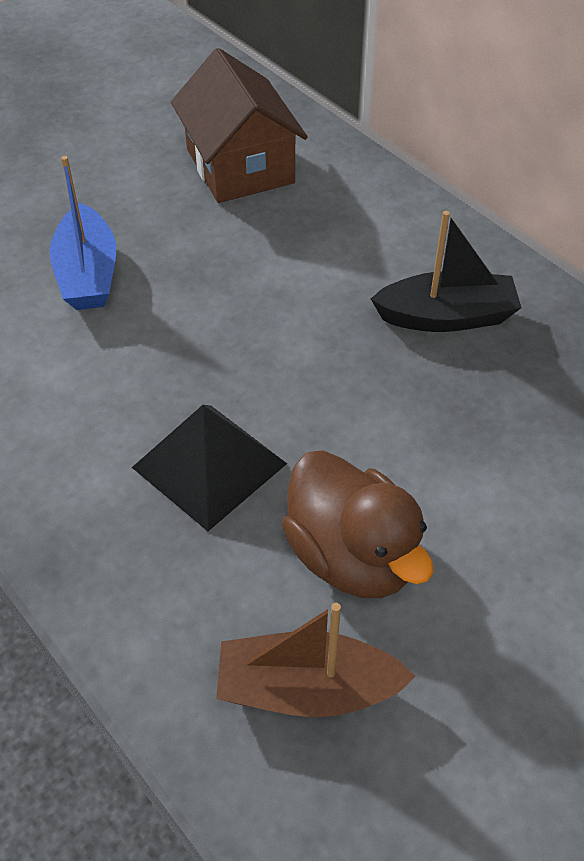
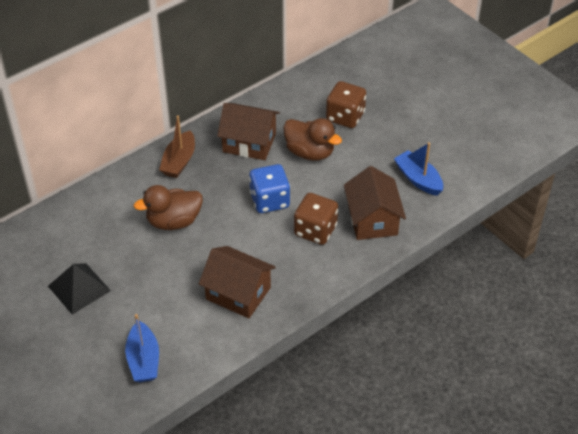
black boat: 1 -> 0
blue boat: 1 -> 2
blue dice: 0 -> 1
brown dice: 0 -> 2
brown duck: 1 -> 2
brown house: 1 -> 3

